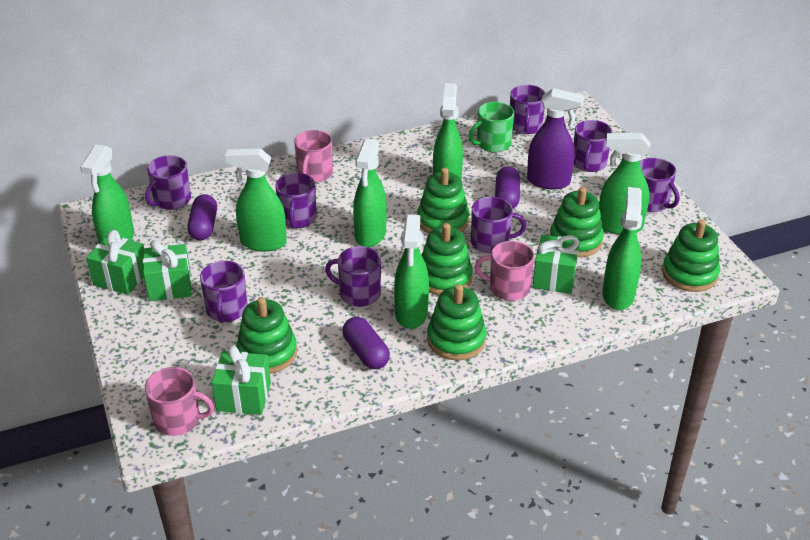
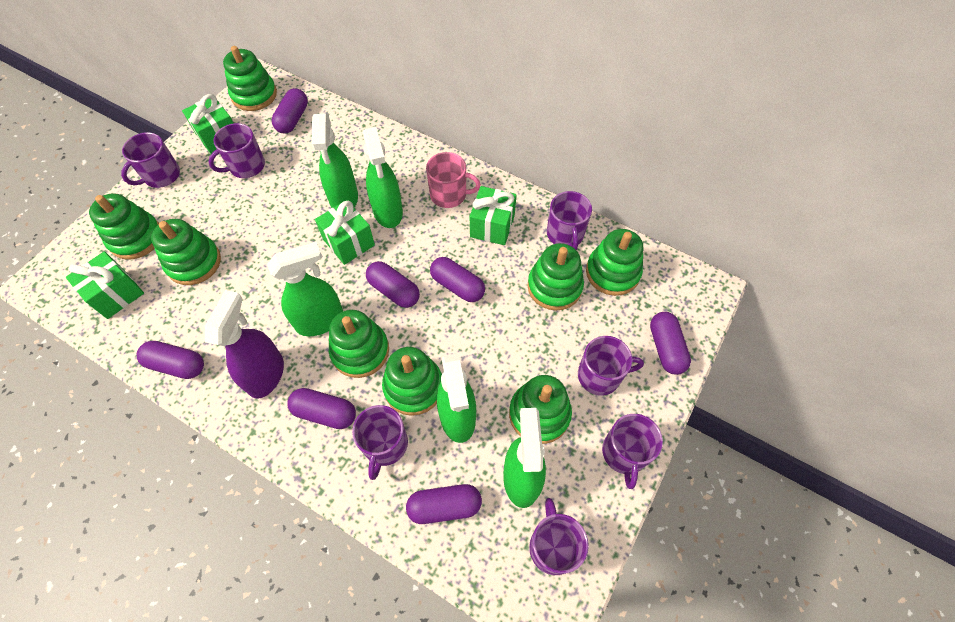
green mug: 1 -> 0
green spray bottle: 7 -> 5
green stacking toy: 6 -> 8
pink mug: 3 -> 1
purple capsule: 3 -> 7
purple mug: 8 -> 7

